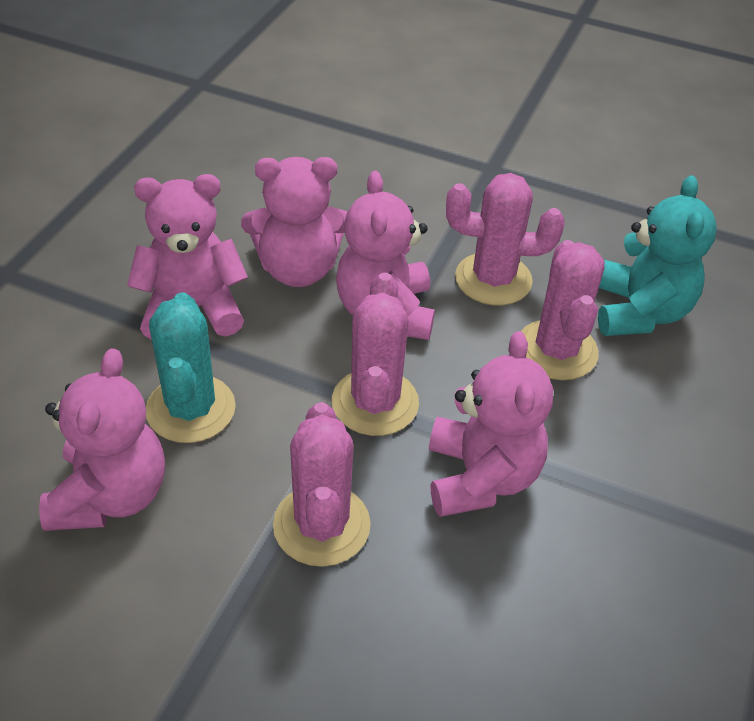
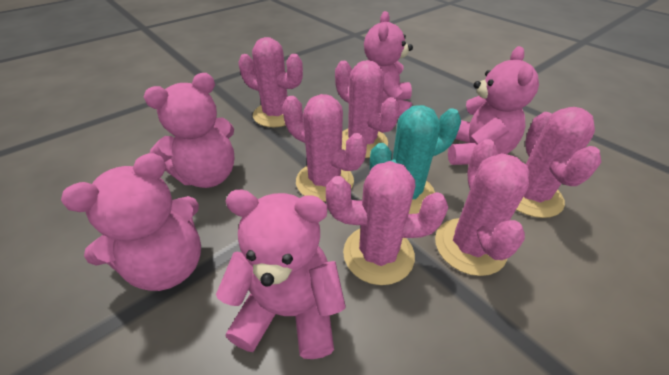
pink cactus: 4 -> 6
turquoise teddy bear: 1 -> 0

